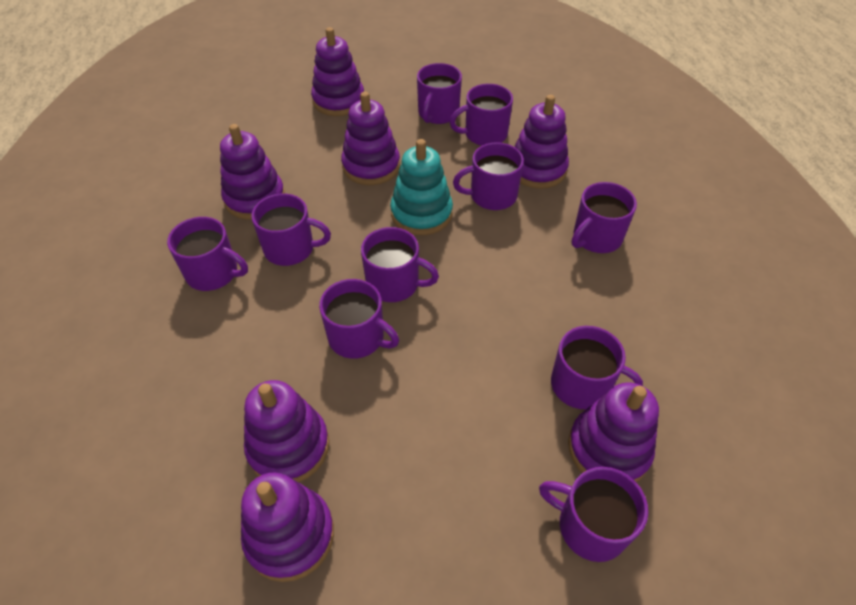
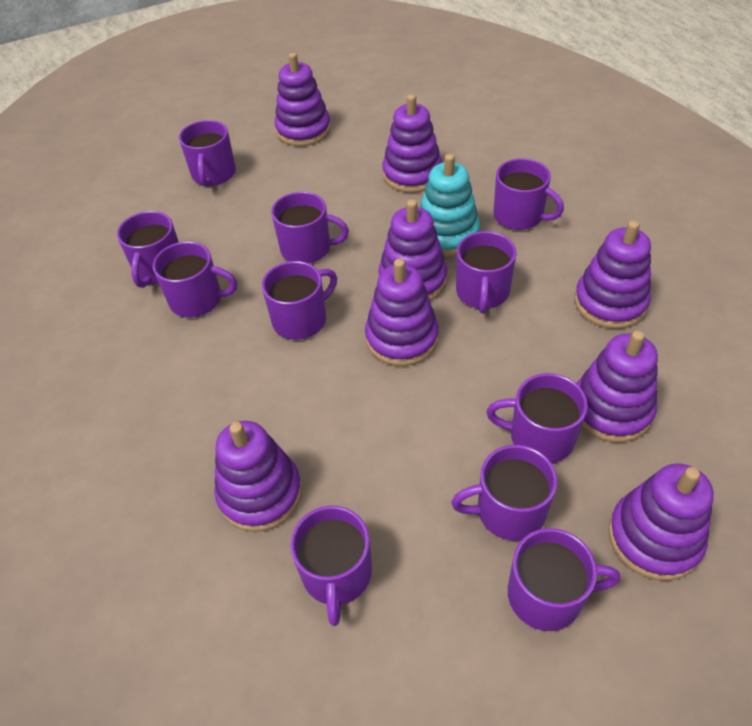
purple mug: 10 -> 11
purple stacking toy: 7 -> 8

